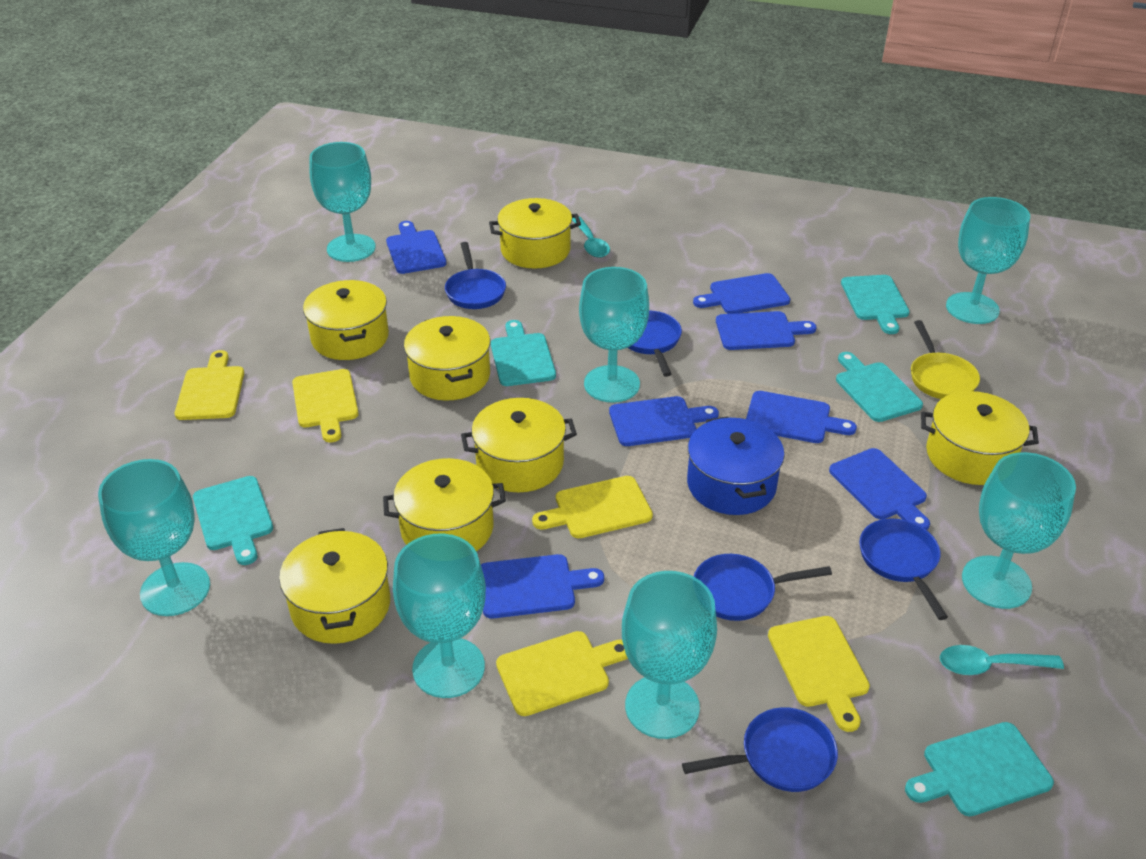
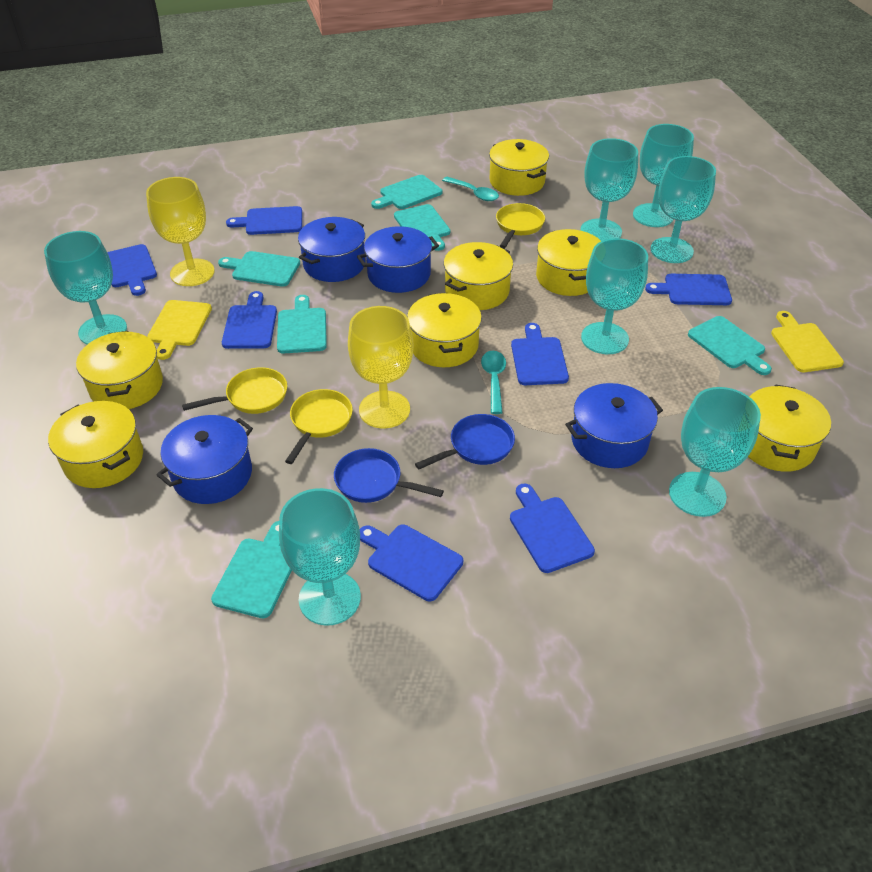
blue pan: 5 -> 2
blue pot: 1 -> 4
turquoise cutting board: 5 -> 6
yellow cutting board: 5 -> 2
yellow goblet: 0 -> 2
yellow pan: 1 -> 3

